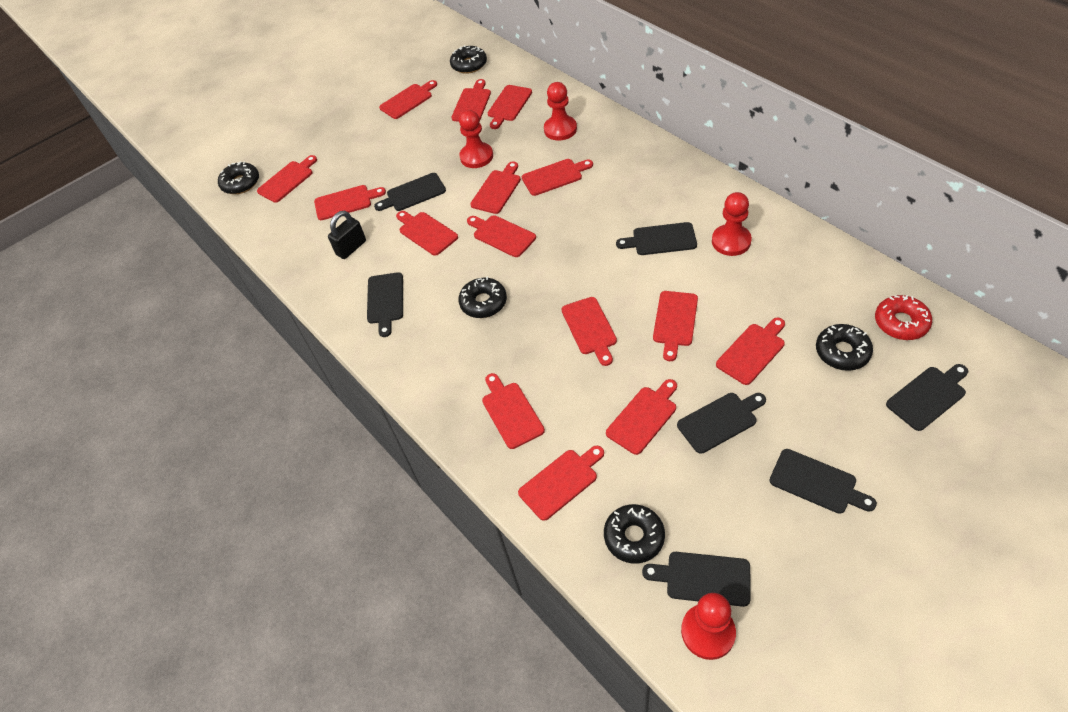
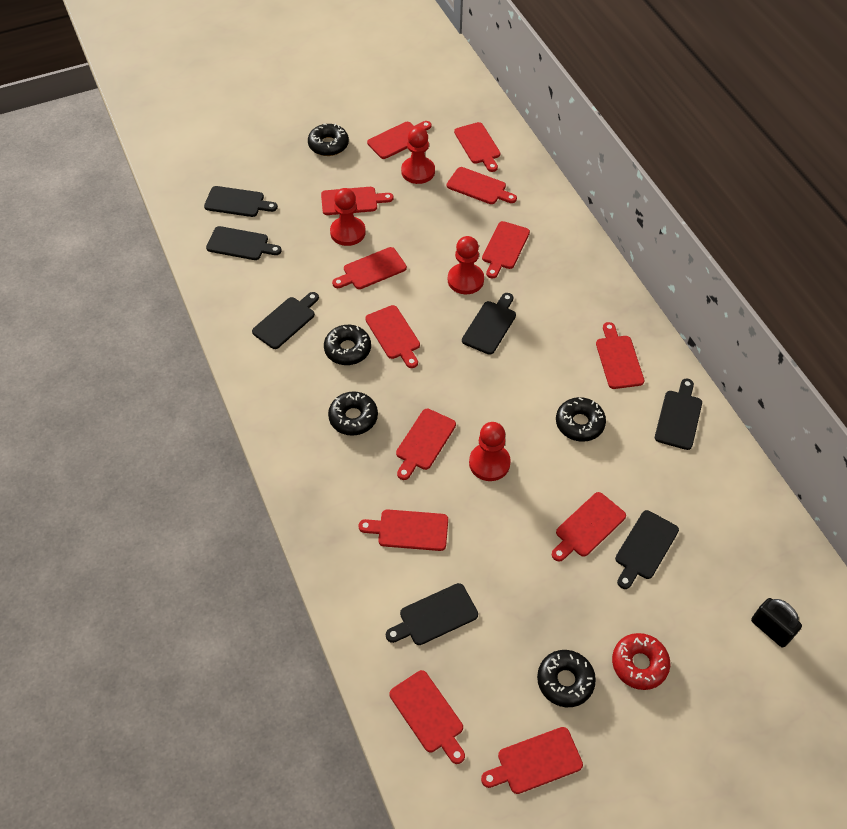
red cutting board: 15 -> 13

